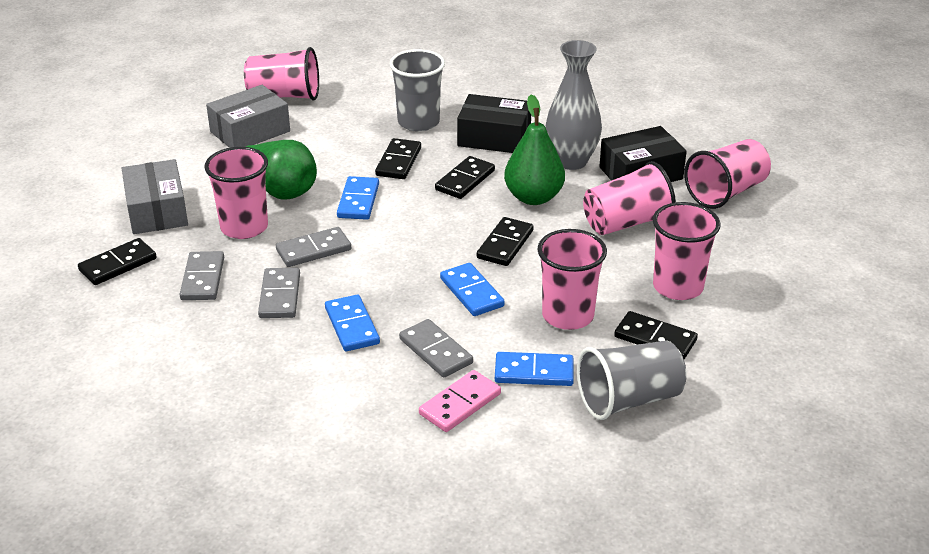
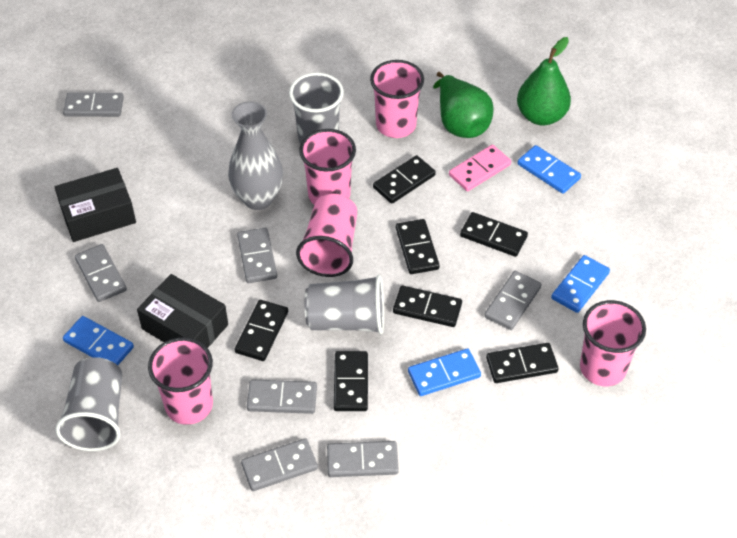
black domino: 5 -> 7
grey box: 2 -> 0
grey cup: 2 -> 3
grey domino: 4 -> 7
pink cup: 6 -> 5

